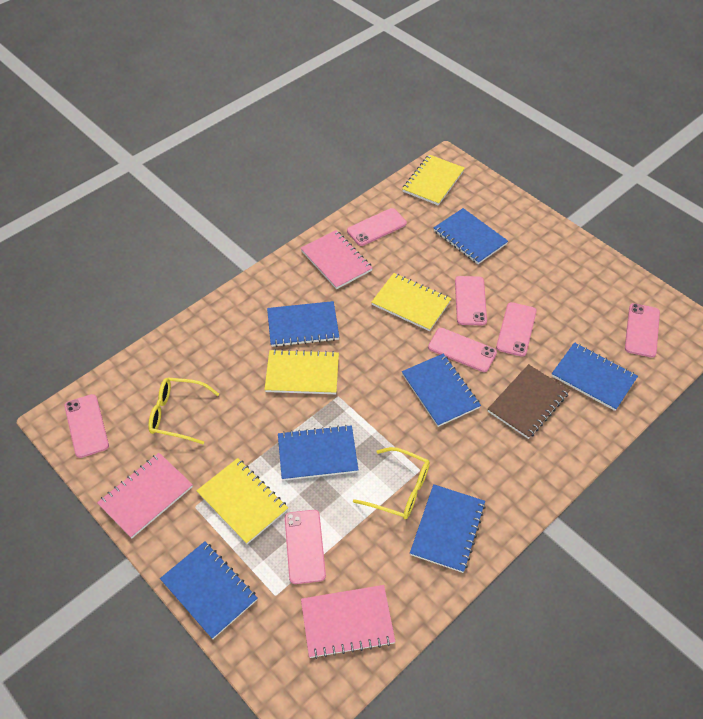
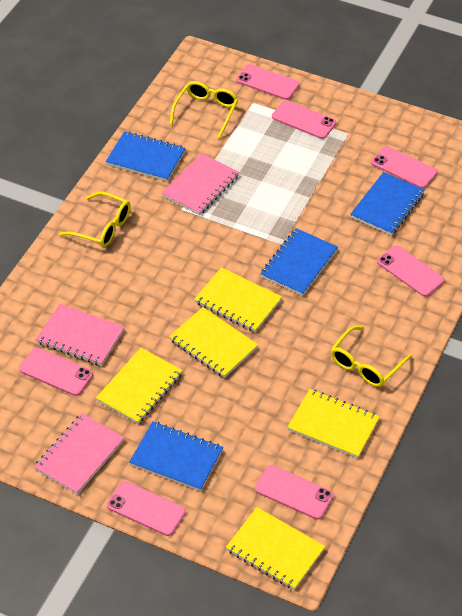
blue notebook: 7 -> 4
brown notebook: 1 -> 0
yellow glasses: 2 -> 3
yellow notebook: 4 -> 5

